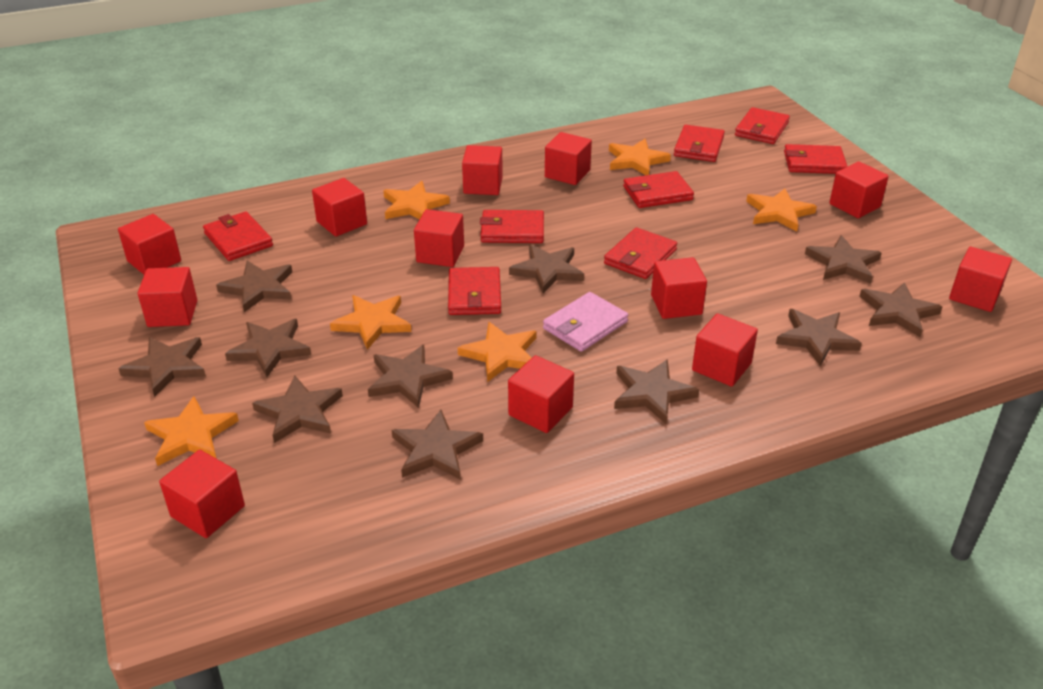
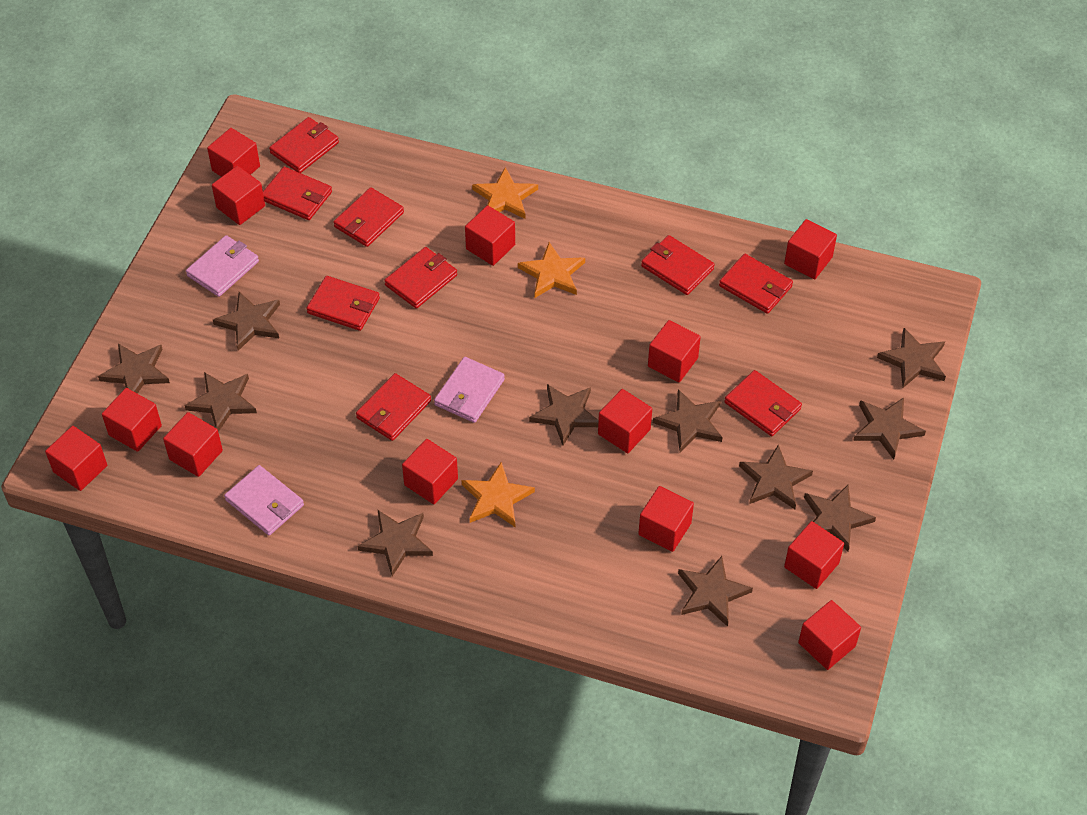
orange star: 6 -> 3
pink wallet: 1 -> 3
red cube: 12 -> 13
red wallet: 8 -> 9

